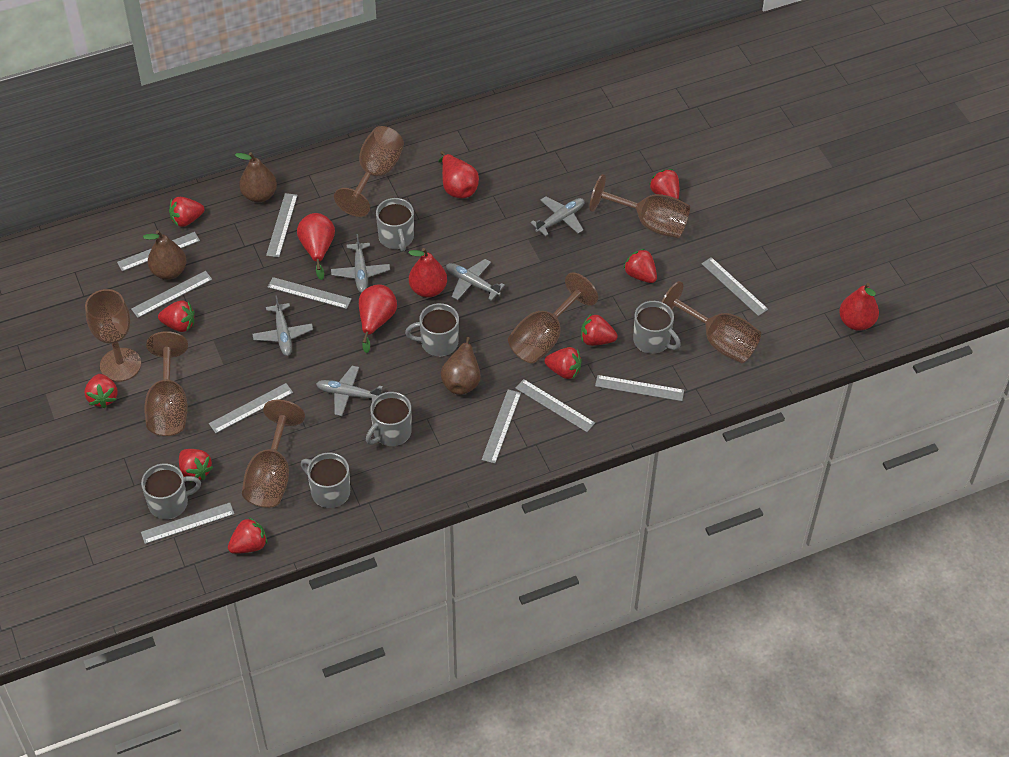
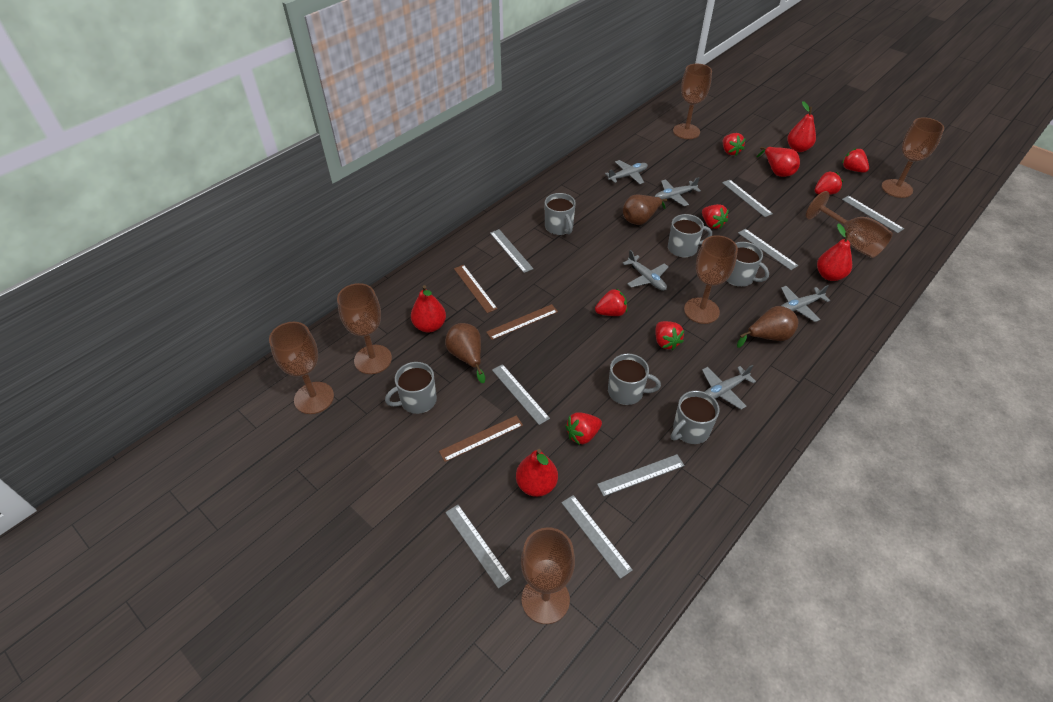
brown ruler: 0 -> 3
grey ruler: 10 -> 8
red strawberry: 9 -> 7

